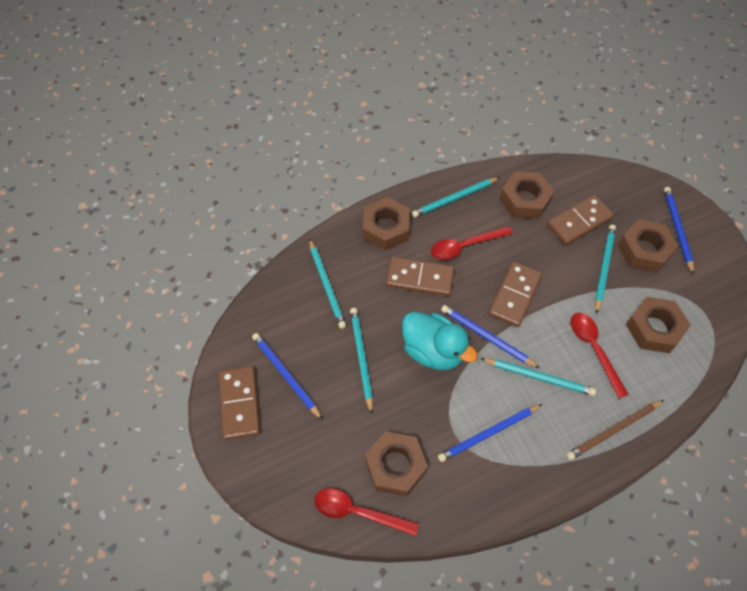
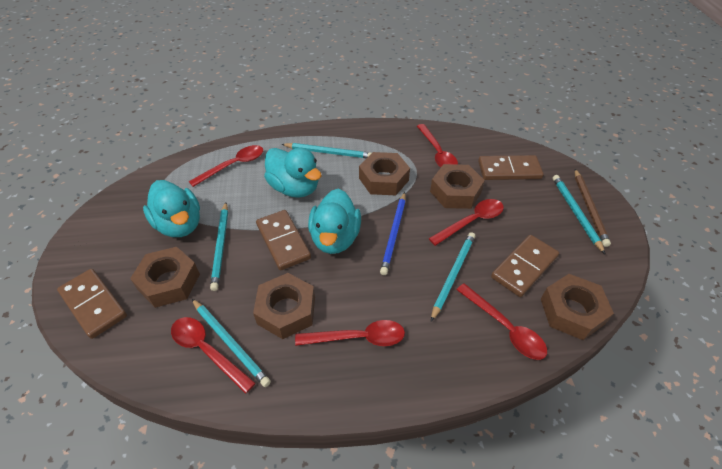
blue pencil: 4 -> 1
red spoon: 3 -> 6
turquoise duck: 1 -> 3

